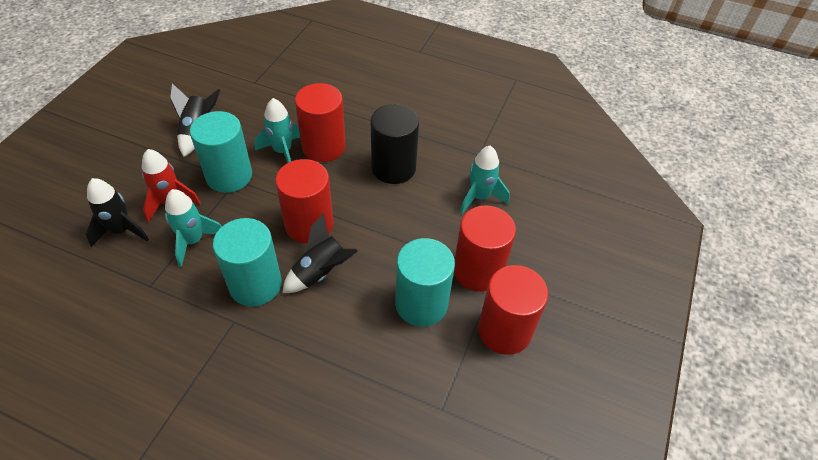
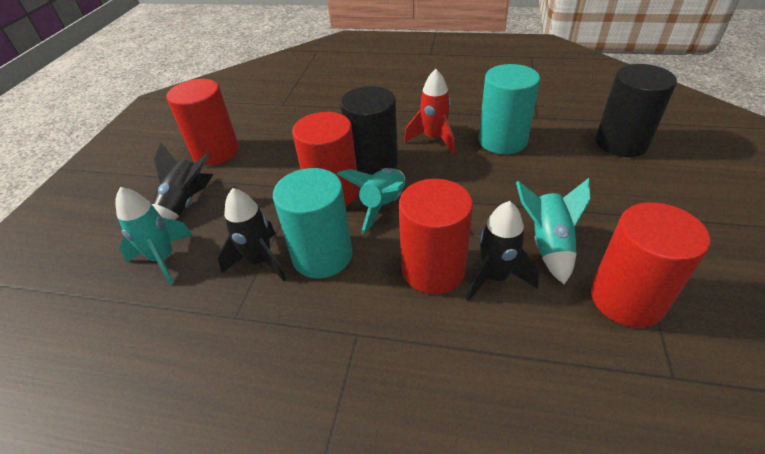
black cylinder: 1 -> 2
turquoise cylinder: 3 -> 2

